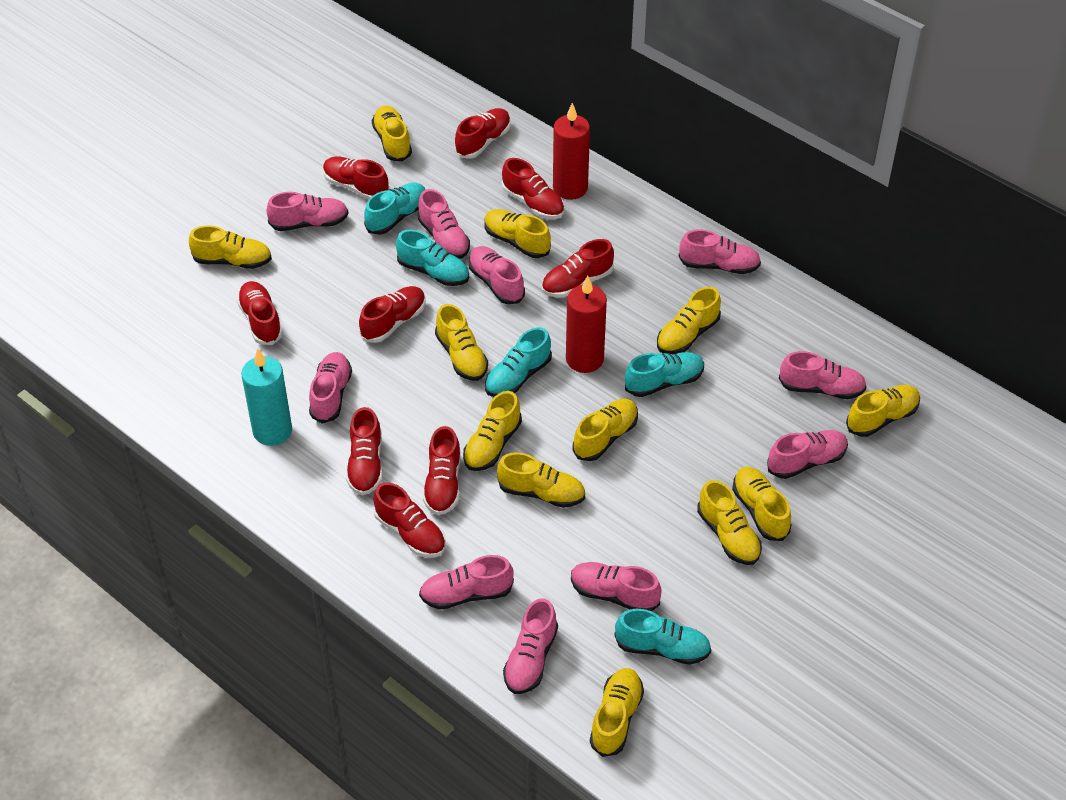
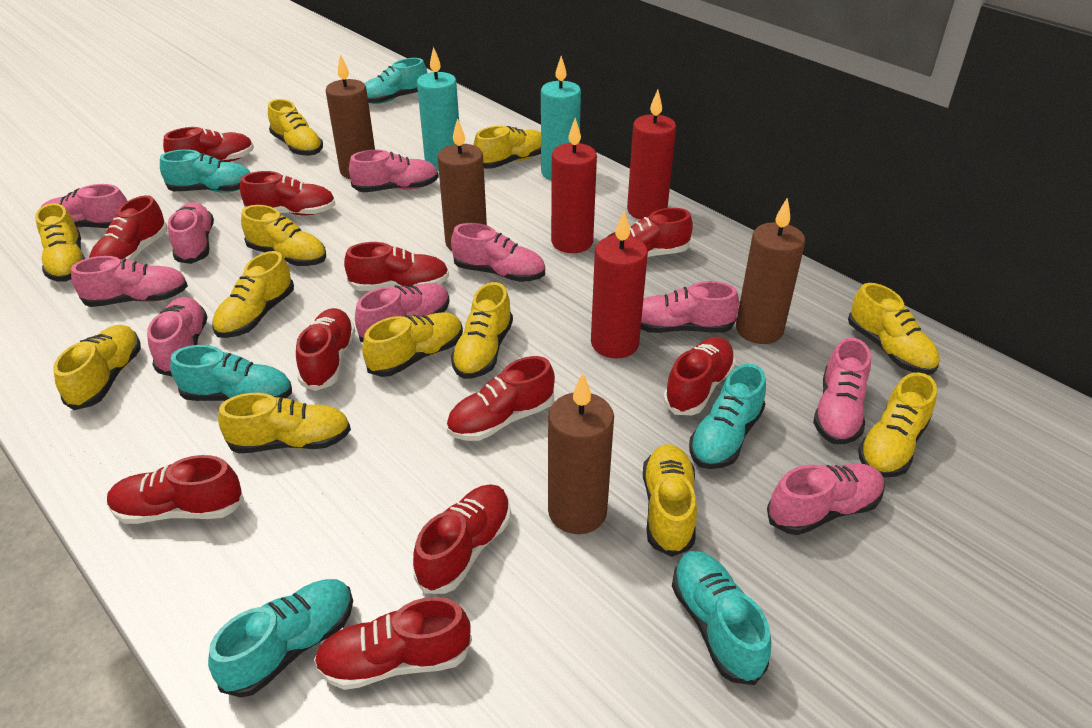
brown candle: 0 -> 4
red candle: 2 -> 3
red shoe: 9 -> 11
turquoise candle: 1 -> 2
turquoise shoe: 5 -> 6

